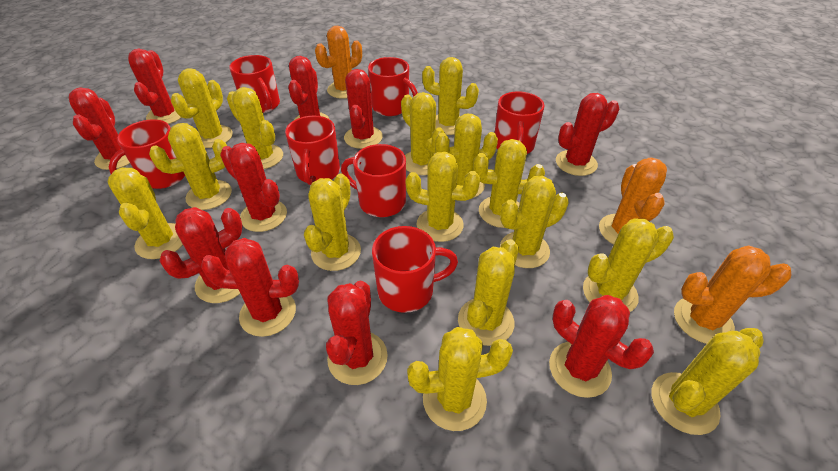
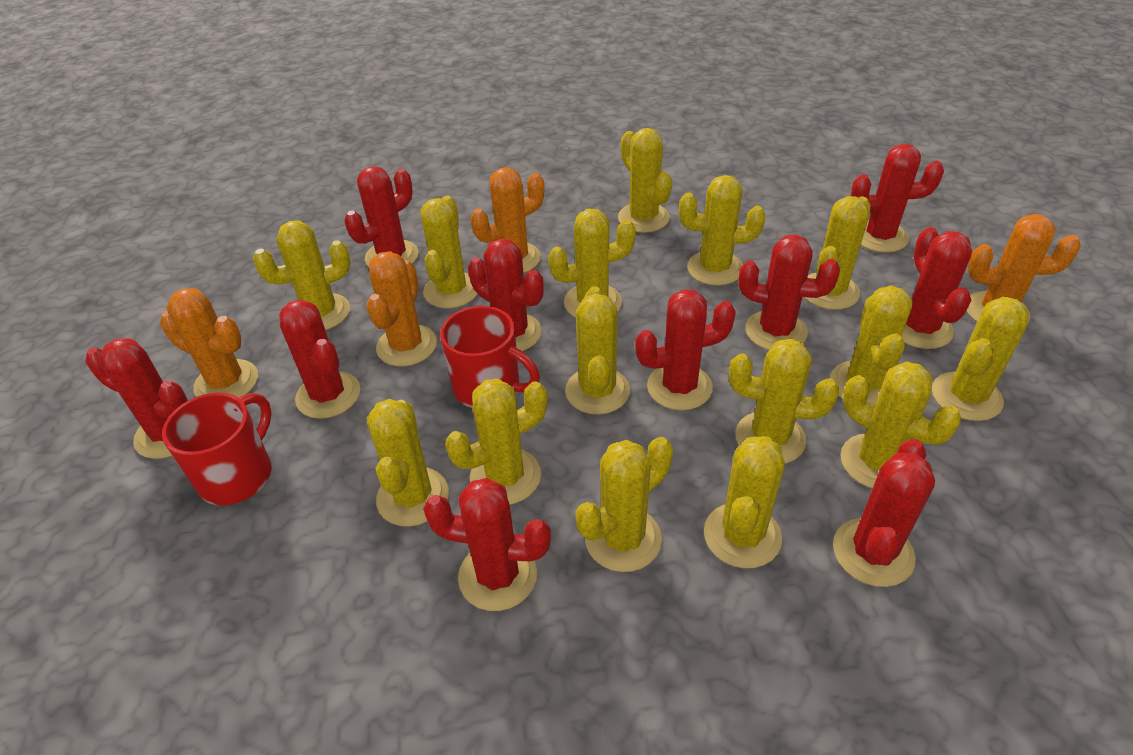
orange cactus: 3 -> 4
red mug: 7 -> 2

